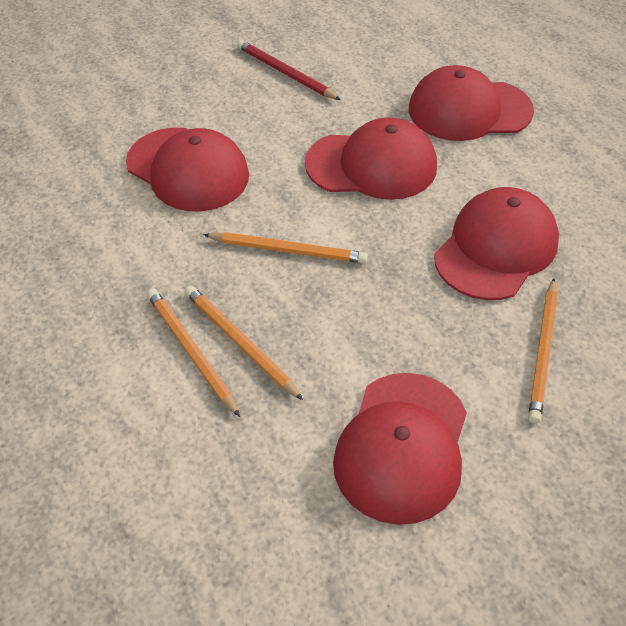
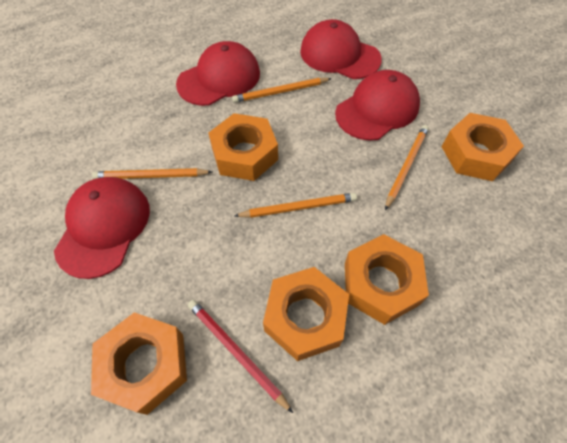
orange nut: 0 -> 5
red cap: 5 -> 4

